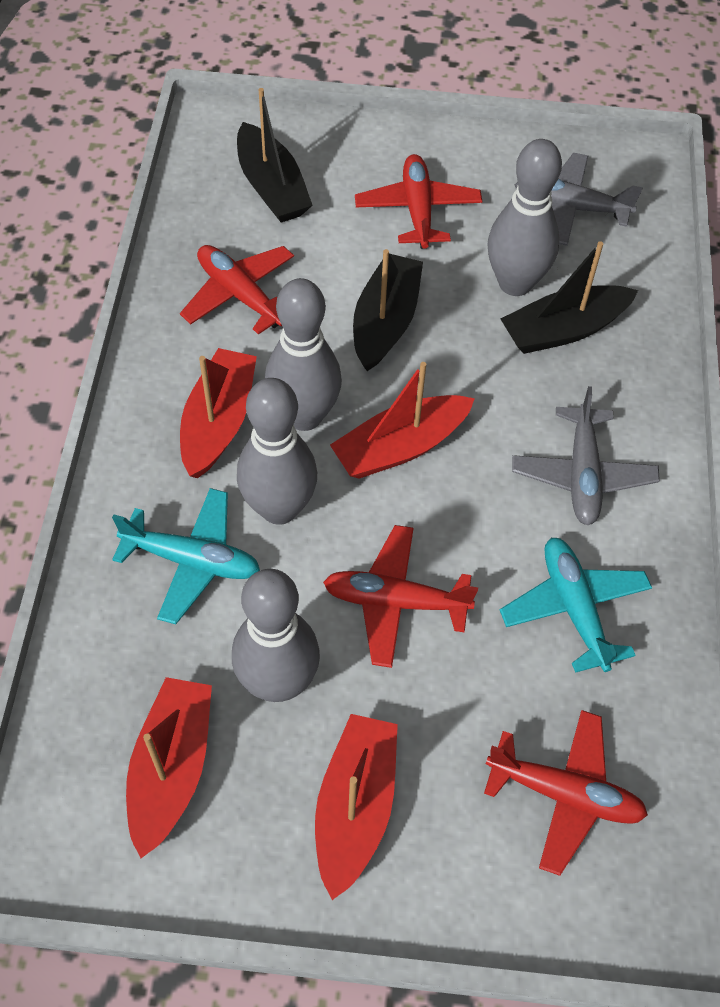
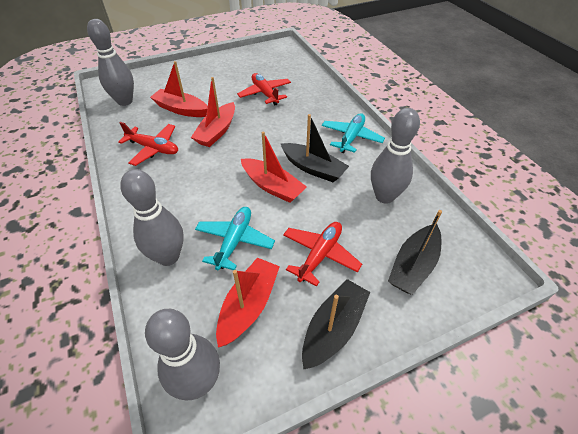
grey plane: 2 -> 0
red plane: 4 -> 3

